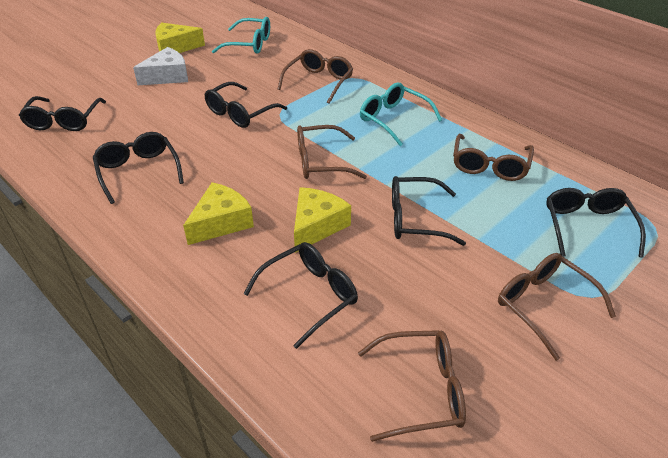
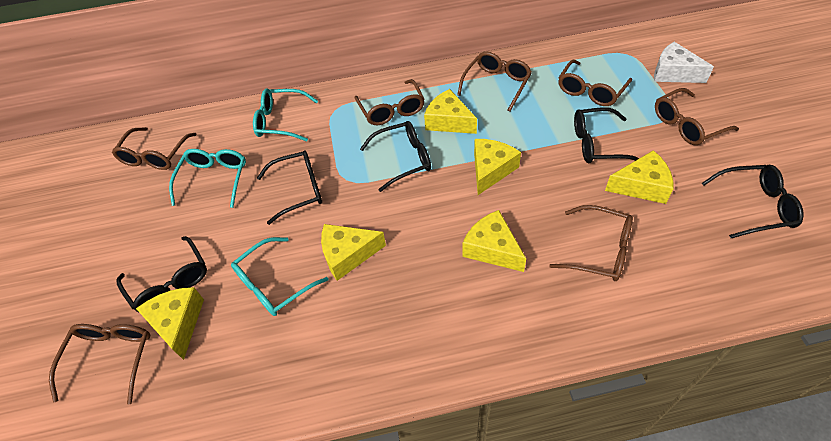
black glasses: 6 -> 5
brown glasses: 5 -> 7
turquoise glasses: 2 -> 3
yellow cheese: 3 -> 6

